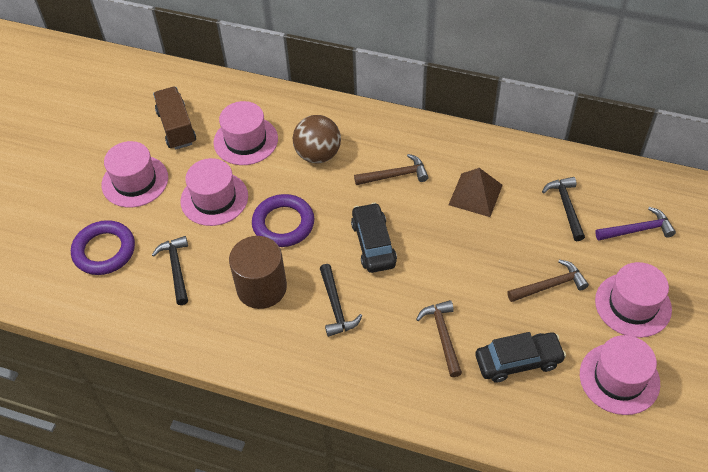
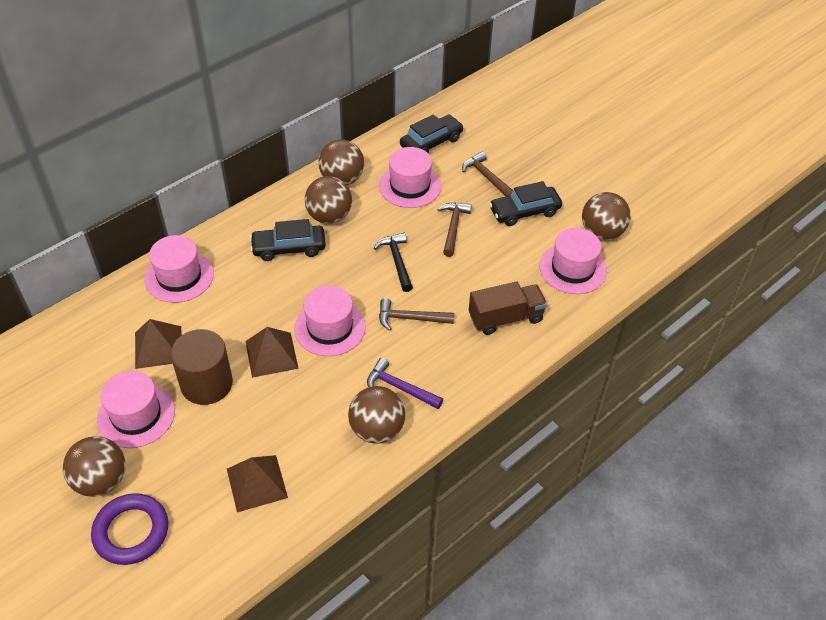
black car: 2 -> 3
black hammer: 3 -> 1
brown ball: 1 -> 5
brown pyramid: 1 -> 3
purple ring: 2 -> 1

